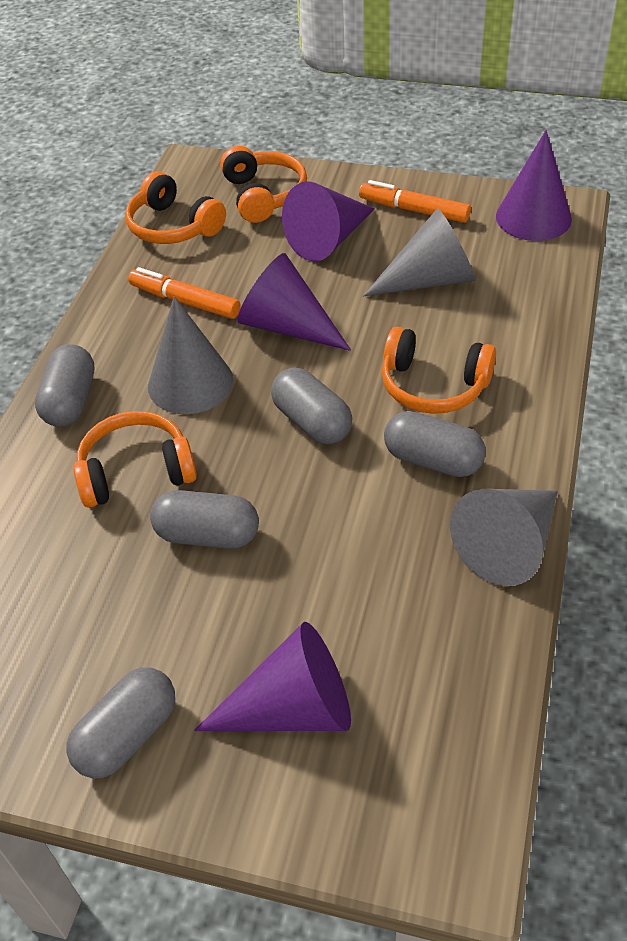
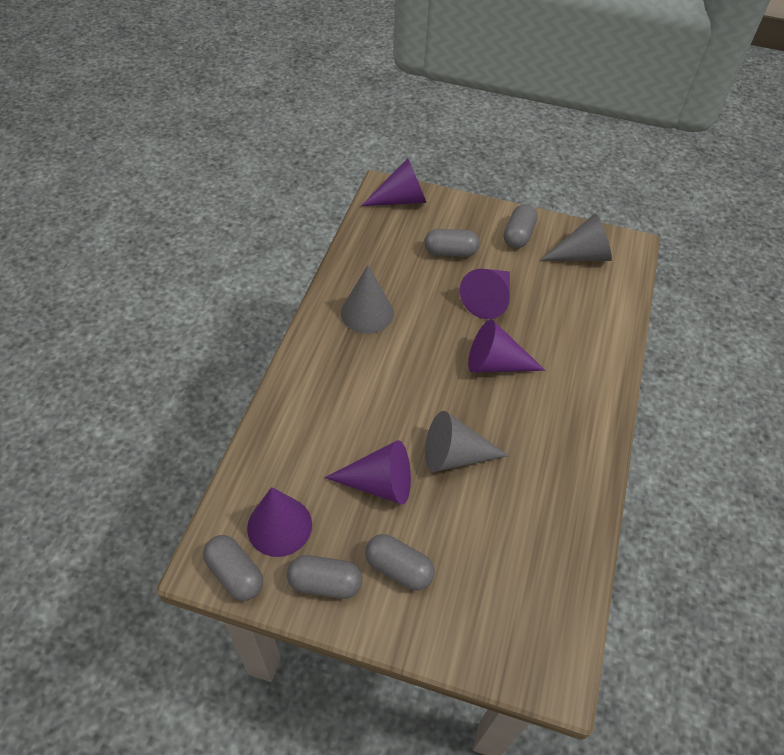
orange headphones: 4 -> 0
orange marker: 2 -> 0
purple cone: 4 -> 5

